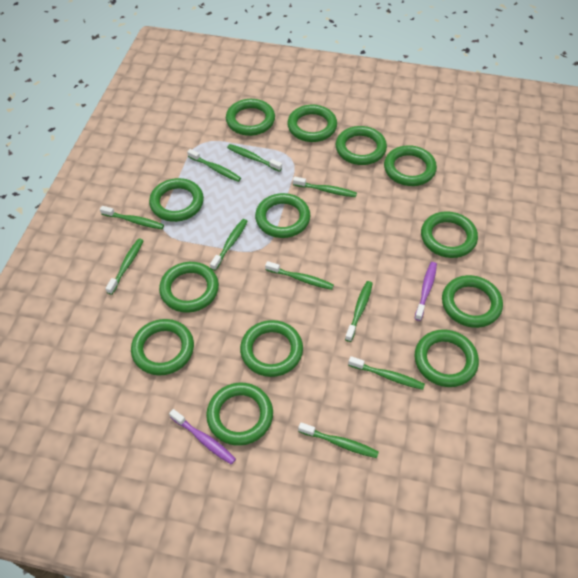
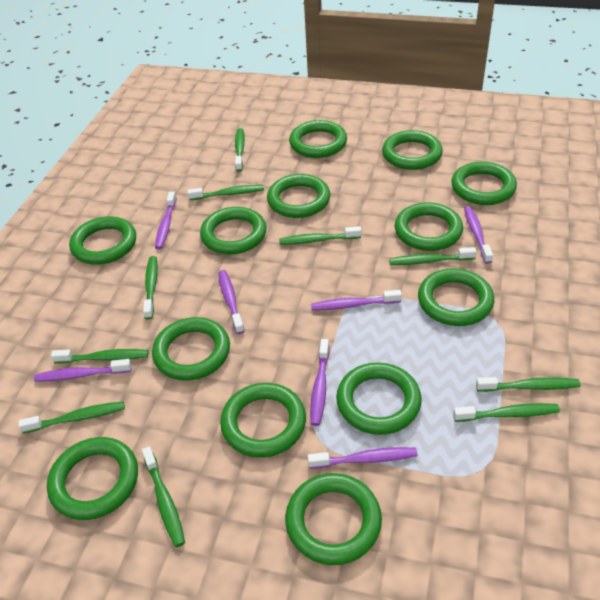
purple toothbrush: 2 -> 7

